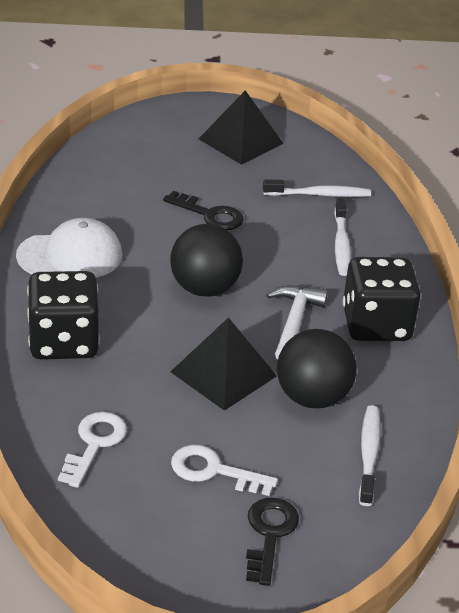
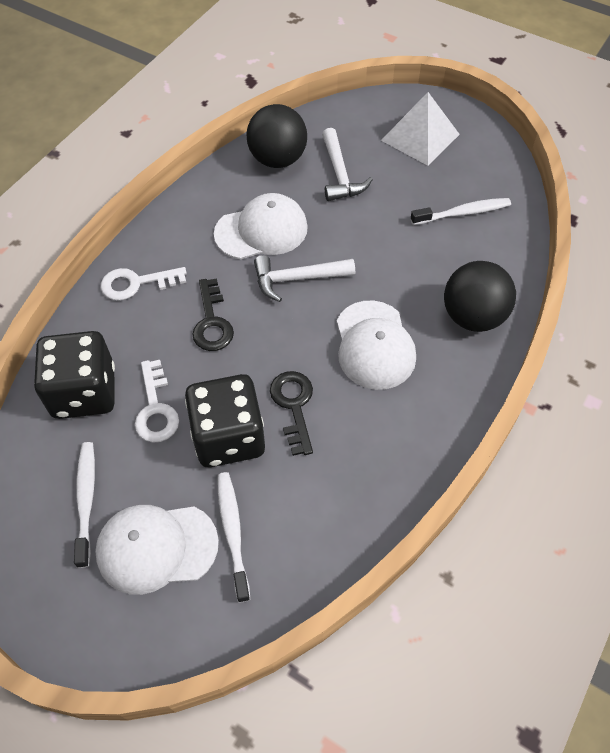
black pyramid: 2 -> 0
white cap: 1 -> 3
white hammer: 1 -> 2
white pyramid: 0 -> 1

